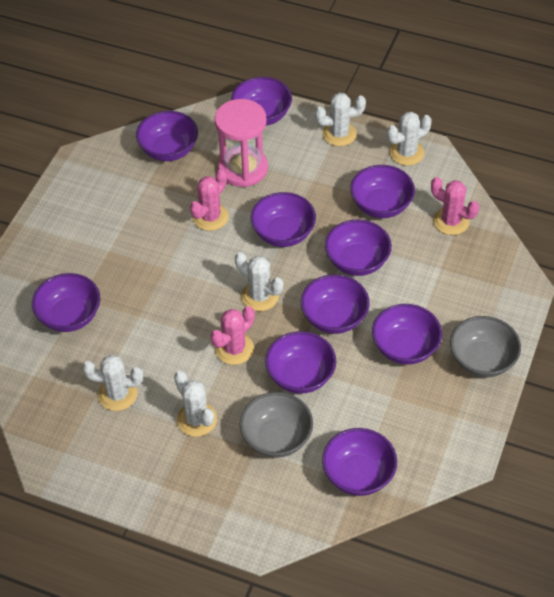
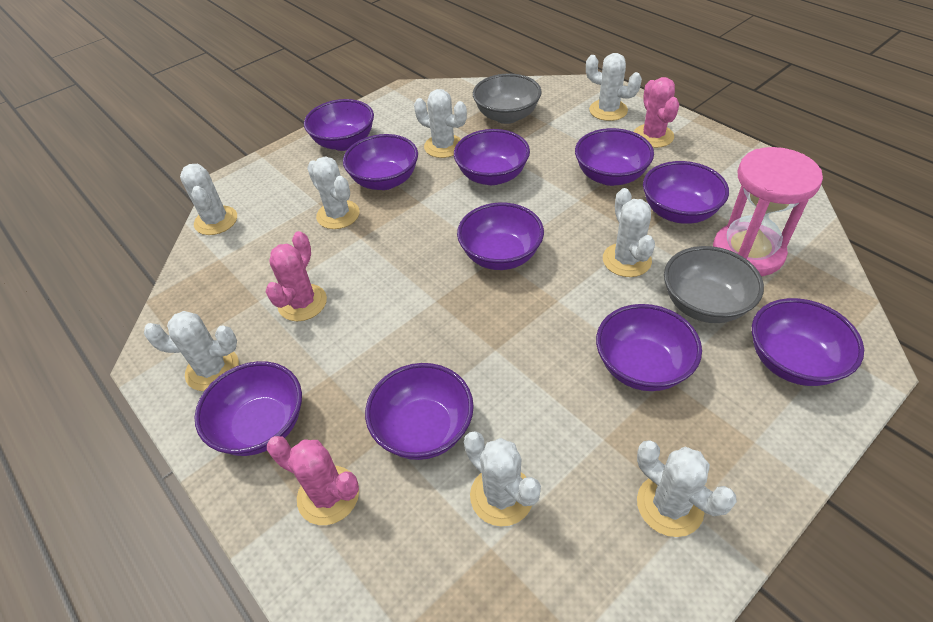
white cactus: 5 -> 8

